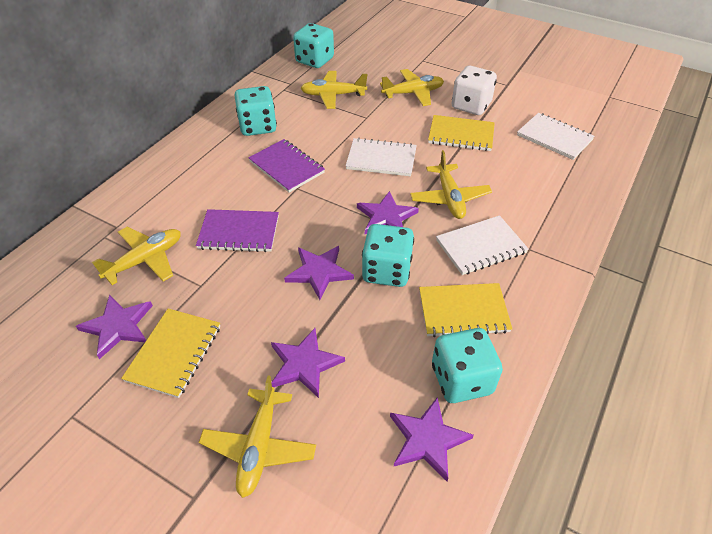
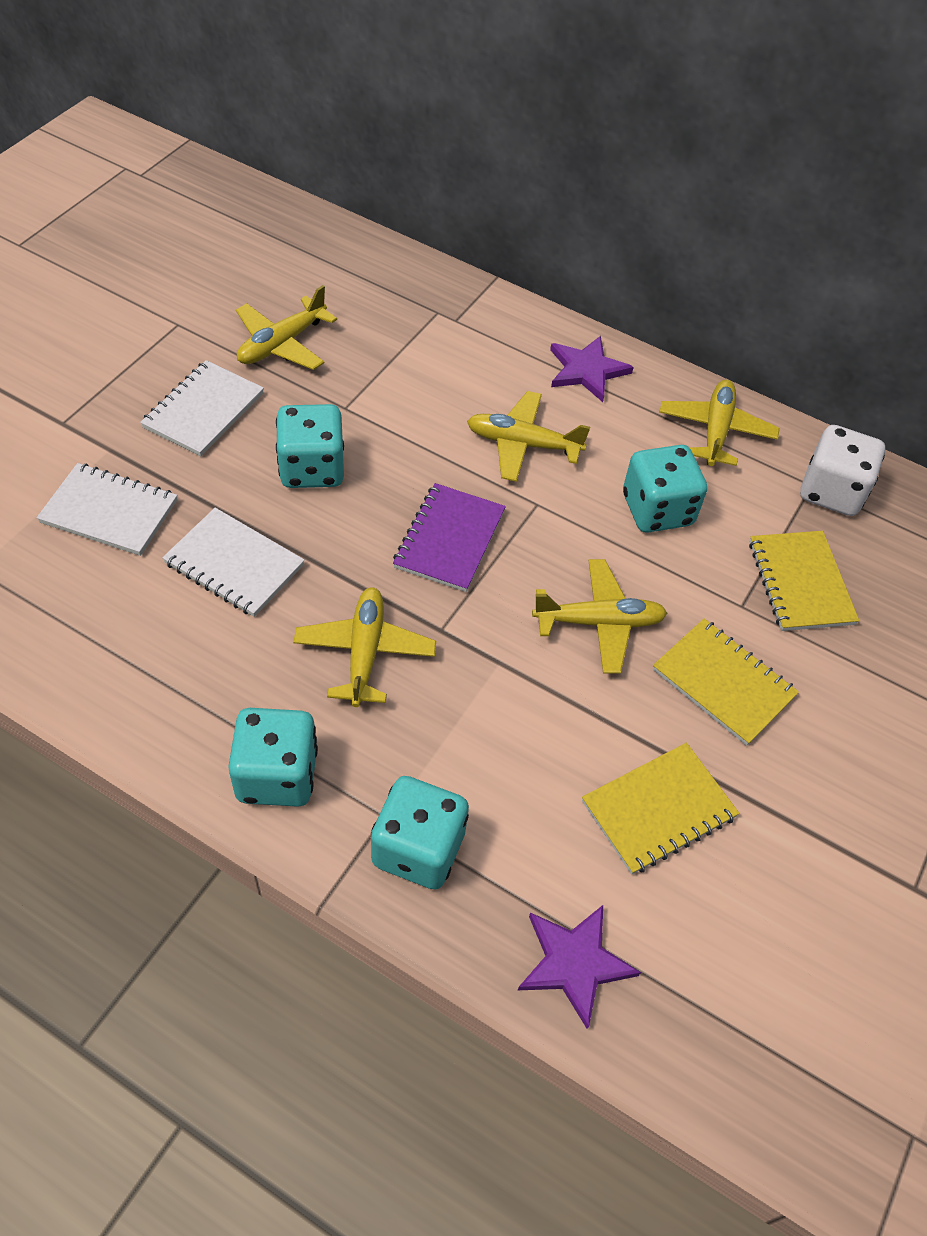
purple notebook: 2 -> 1
purple star: 5 -> 2

